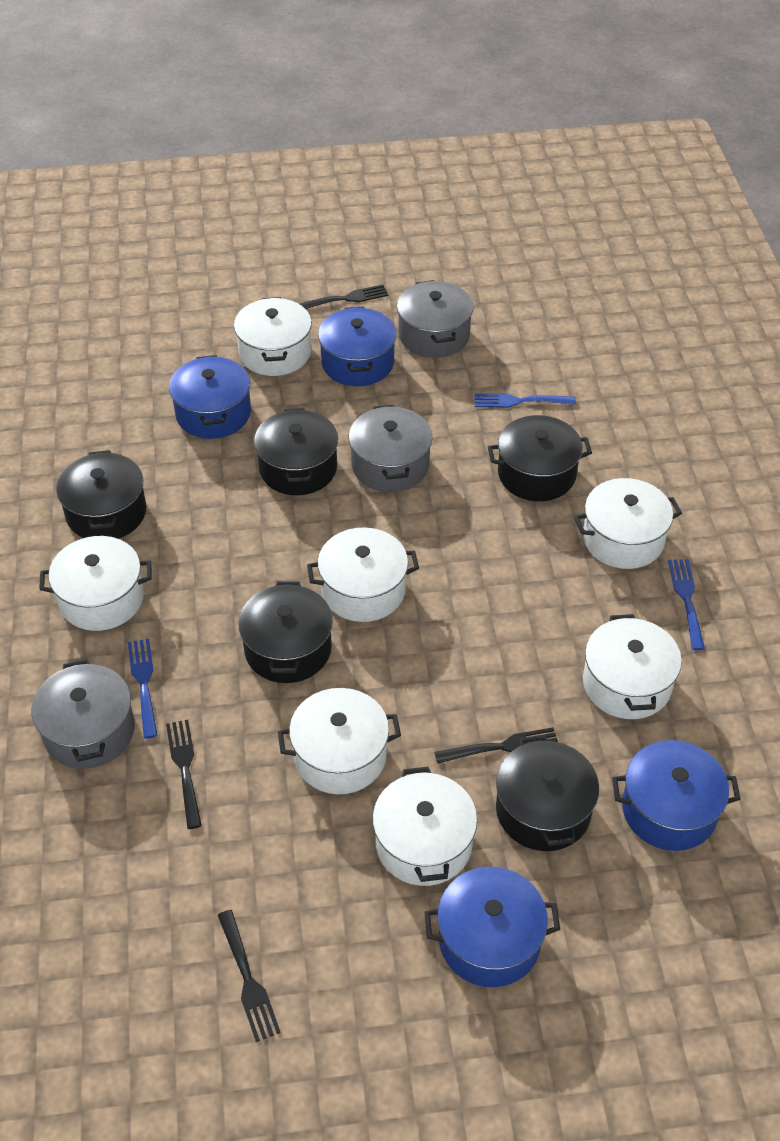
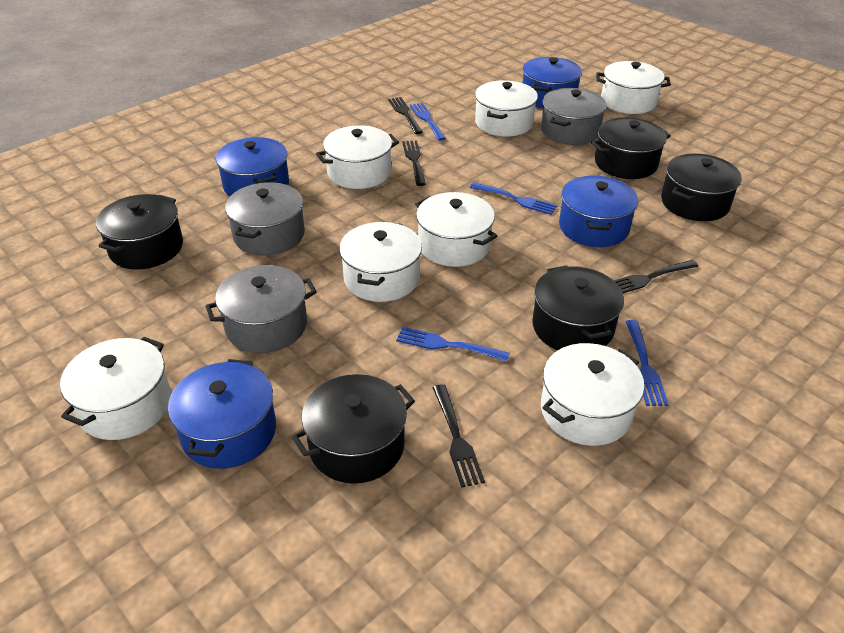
blue fork: 3 -> 4

